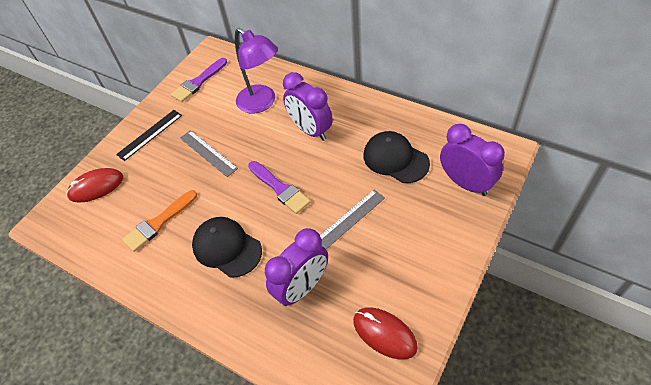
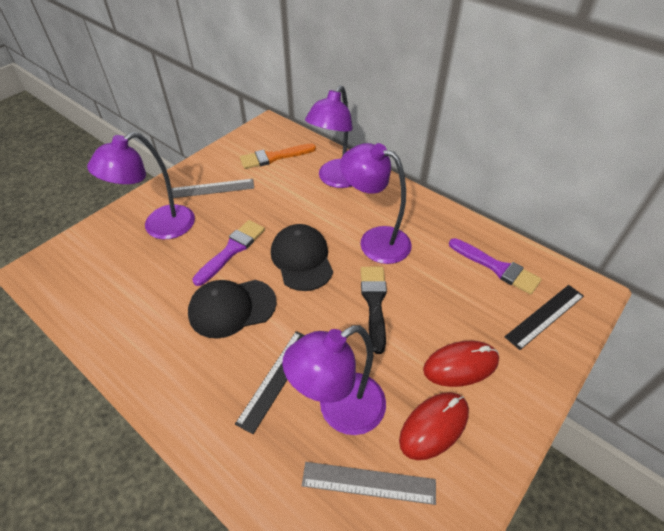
black brush: 0 -> 1
black ruler: 1 -> 2
purple clock: 3 -> 0
purple lamp: 1 -> 4

